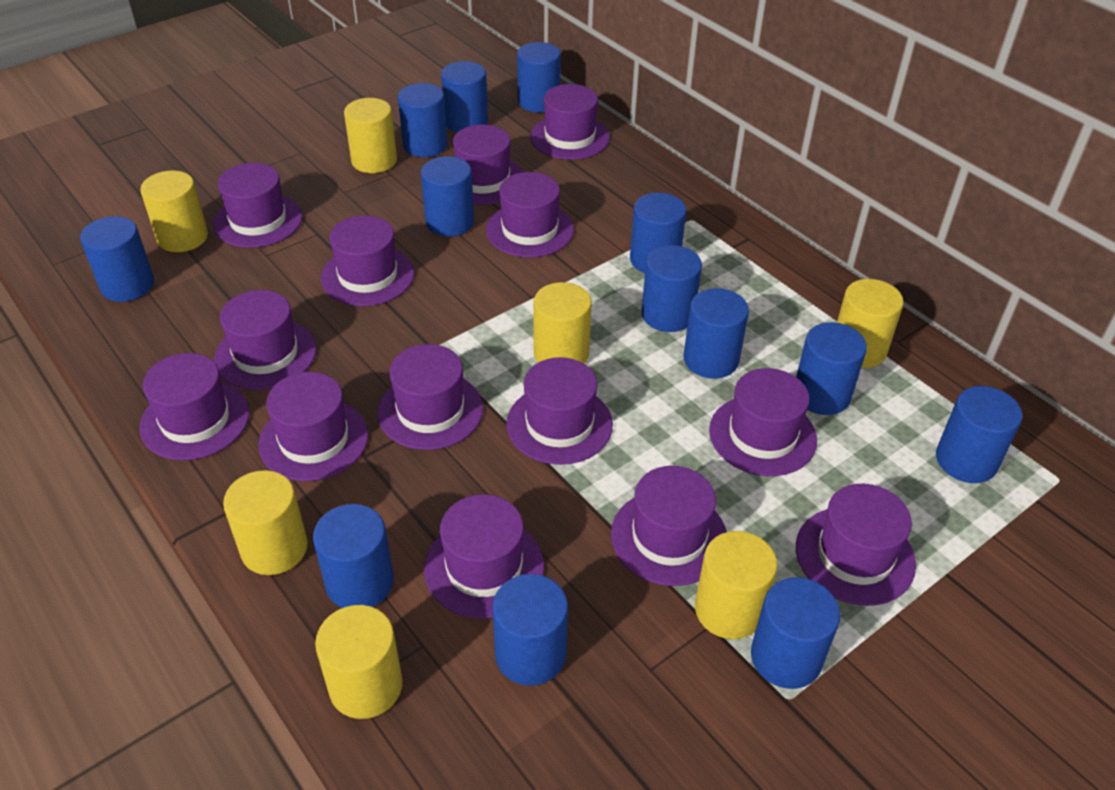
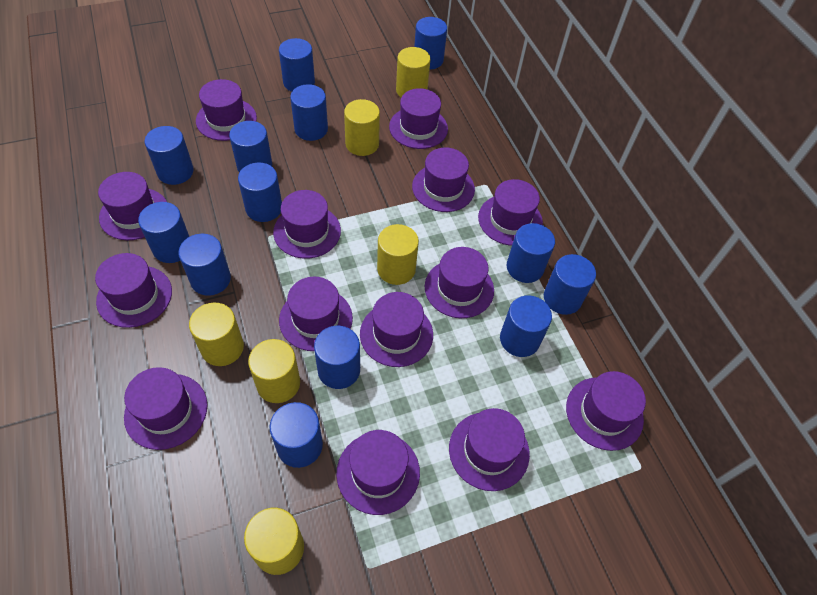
yellow cylinder: 7 -> 6

